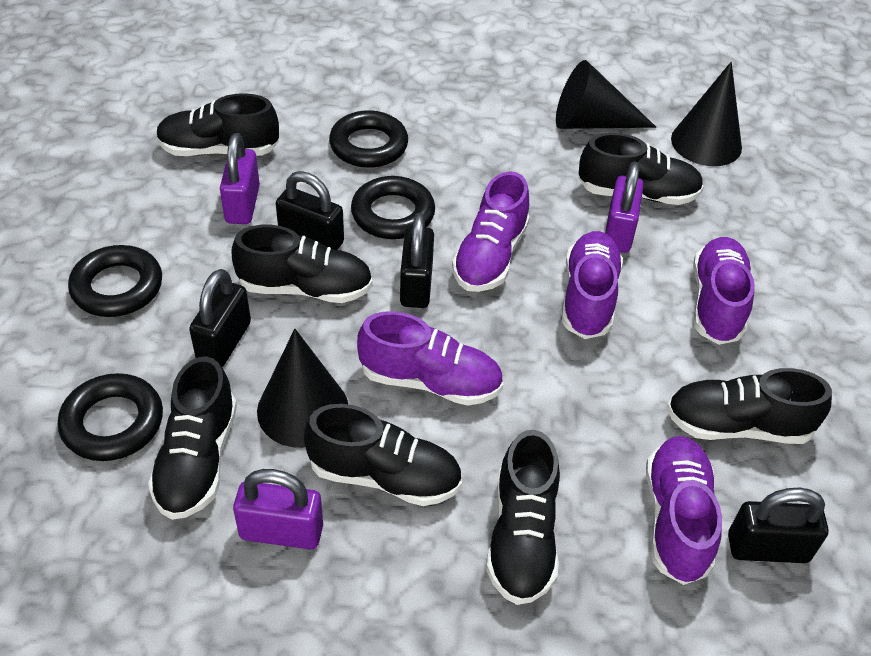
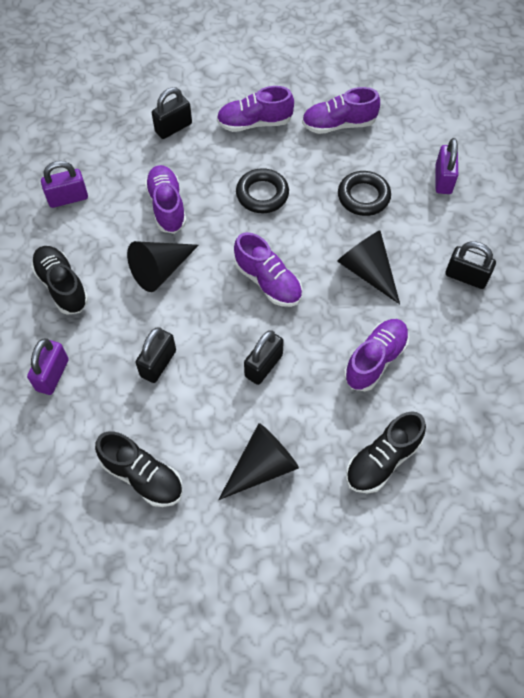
black ring: 4 -> 2
black shoe: 7 -> 3

